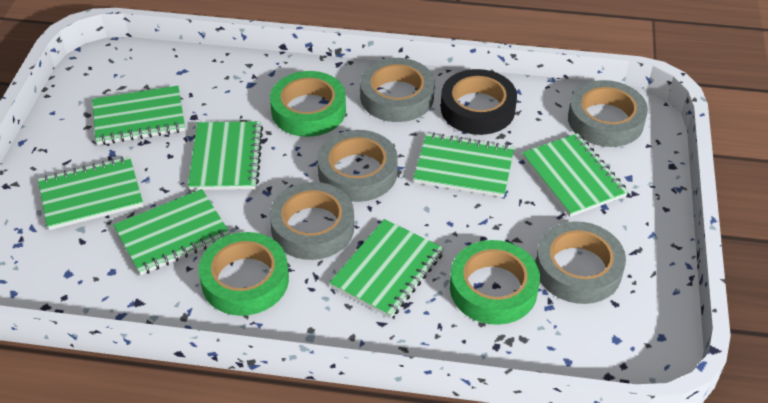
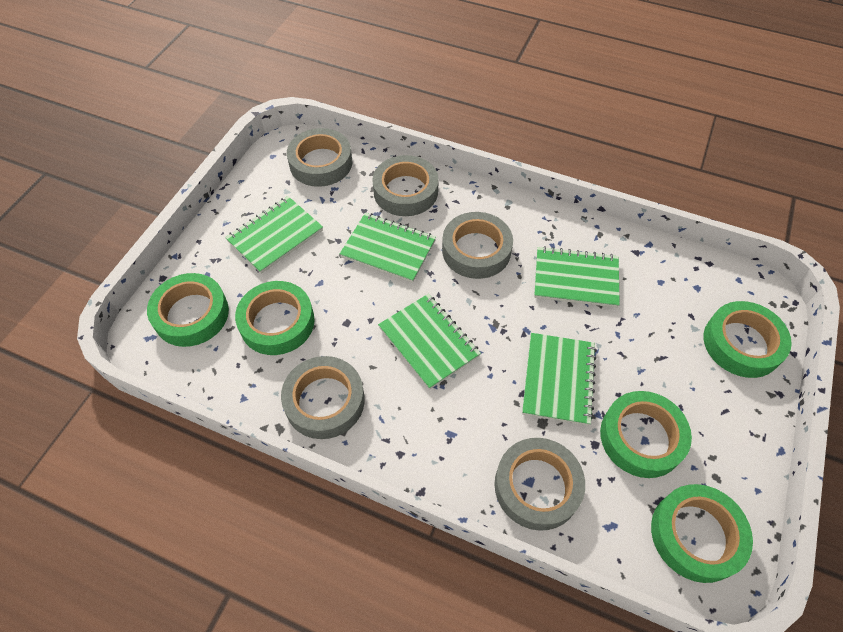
black tape: 1 -> 0
green notebook: 7 -> 5
green tape: 3 -> 5

